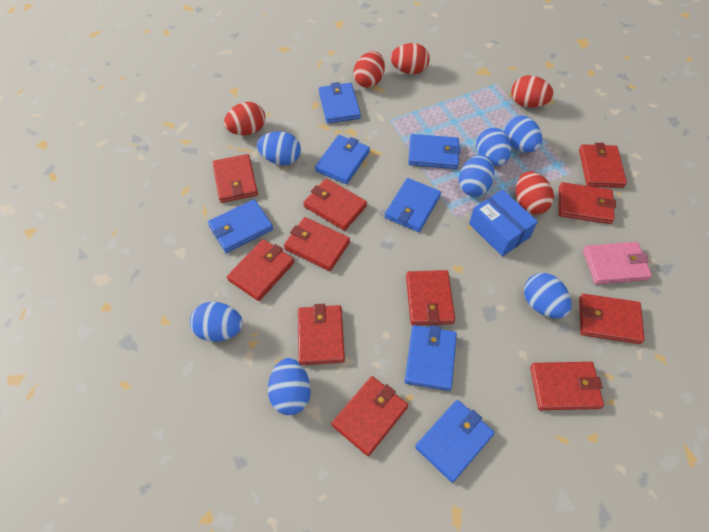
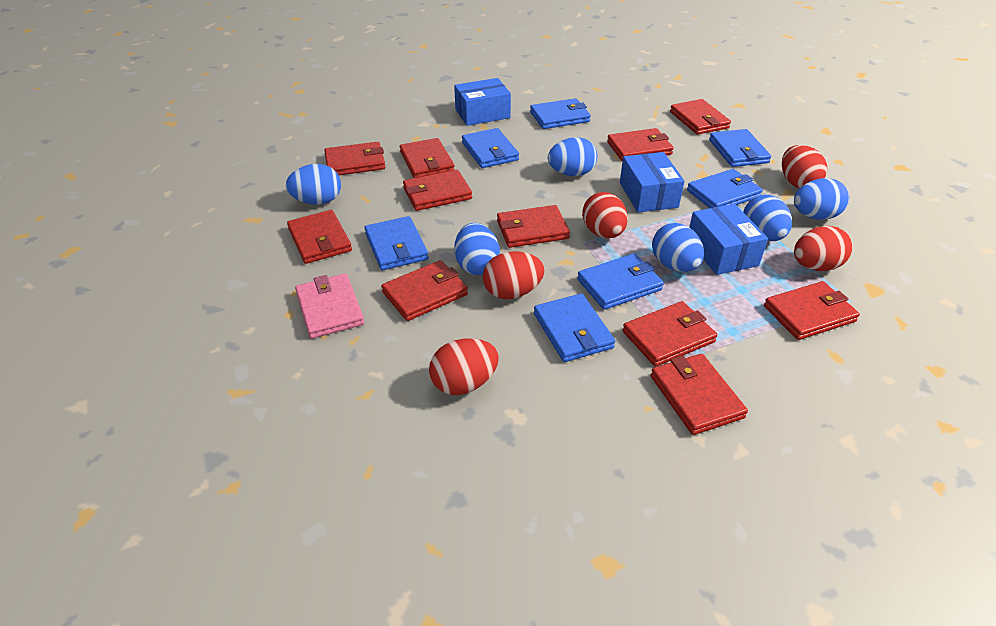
blue box: 1 -> 3
blue egg: 7 -> 6

